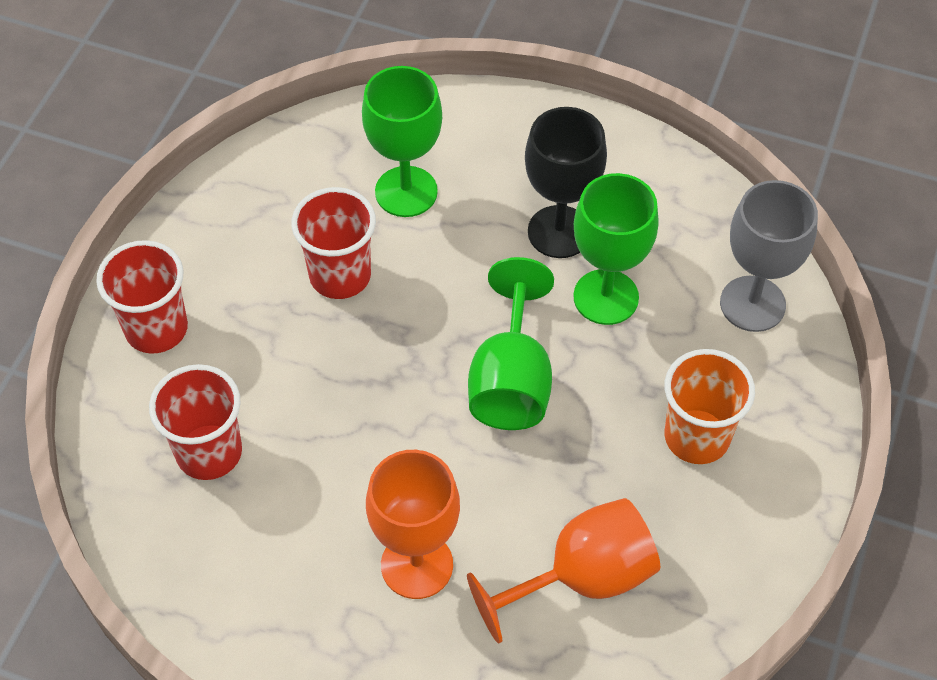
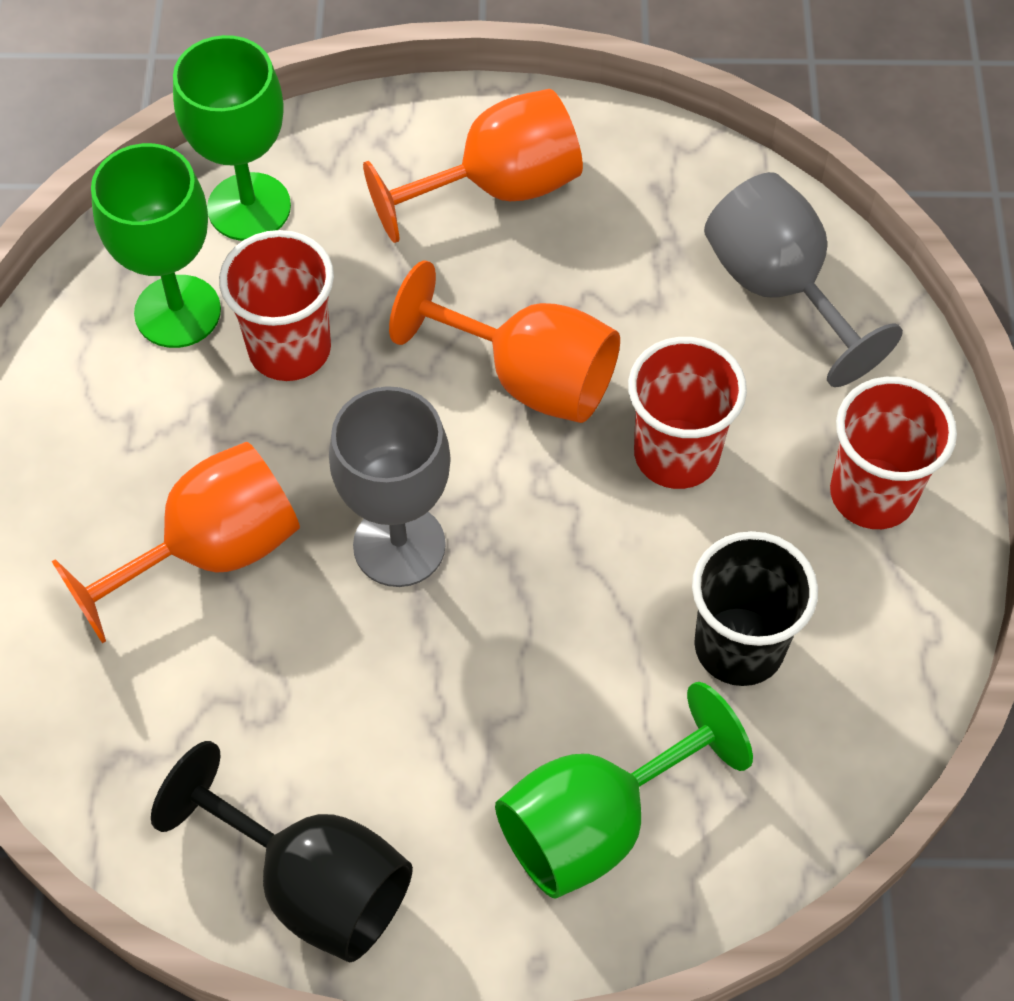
black cup: 0 -> 1
grey goblet: 1 -> 2
orange cup: 1 -> 0
orange goblet: 2 -> 3

